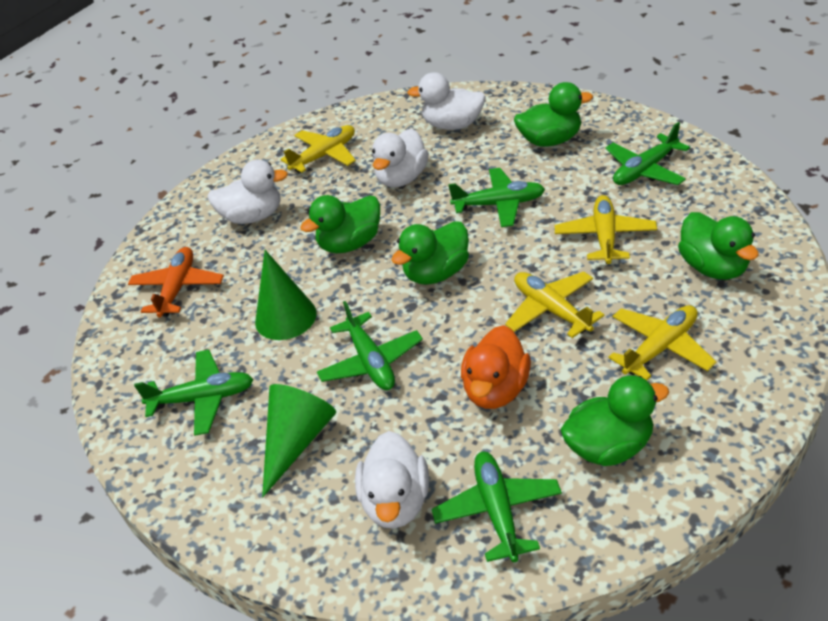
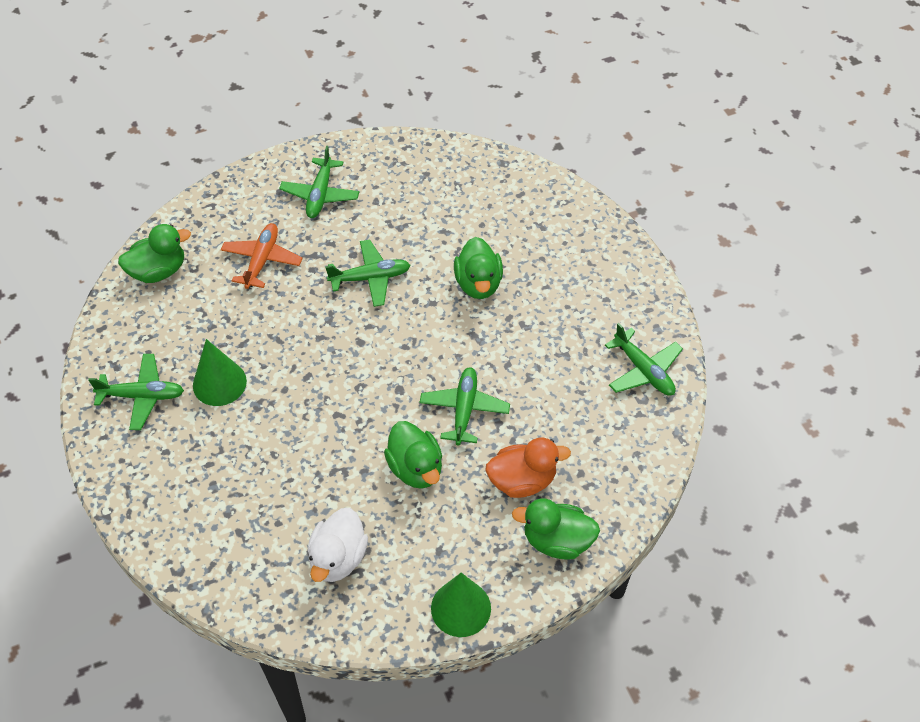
green duck: 5 -> 4
white duck: 4 -> 1
yellow plane: 4 -> 0

